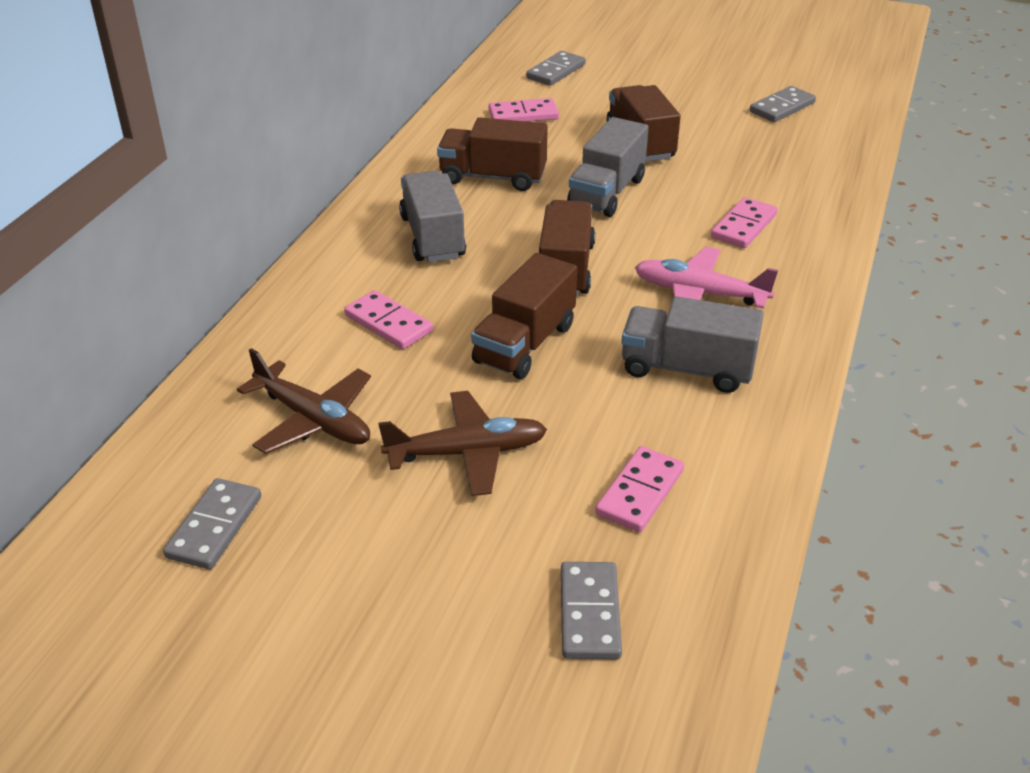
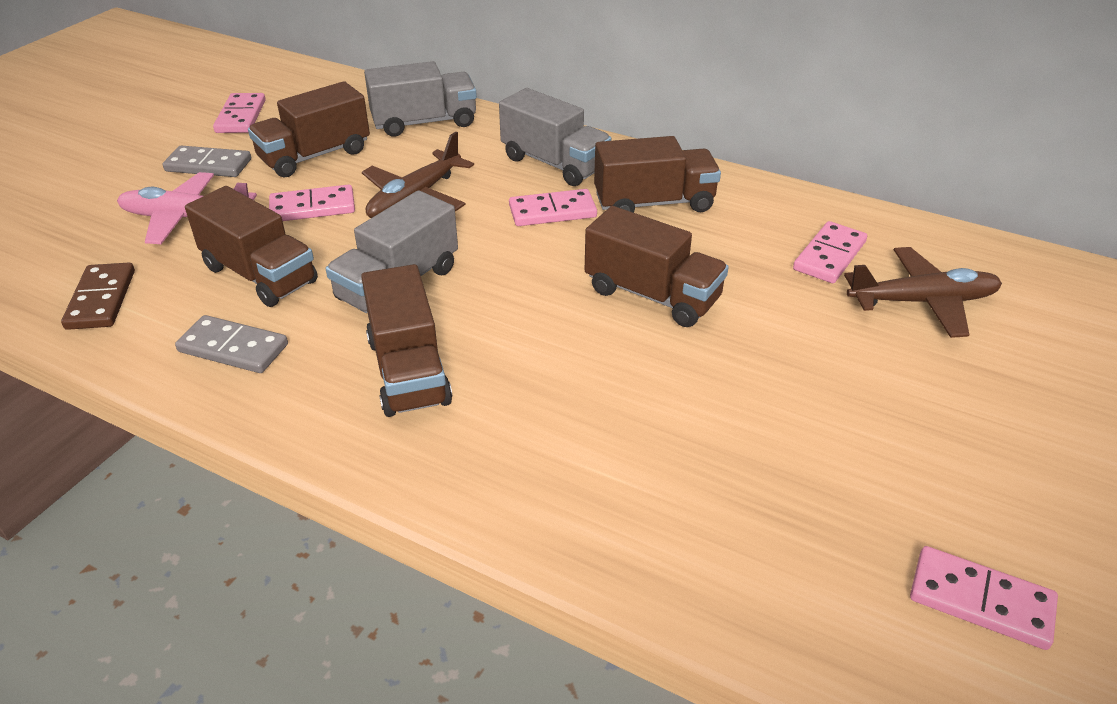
brown domino: 0 -> 1
brown truck: 4 -> 5
grey domino: 4 -> 2
pink domino: 4 -> 5

